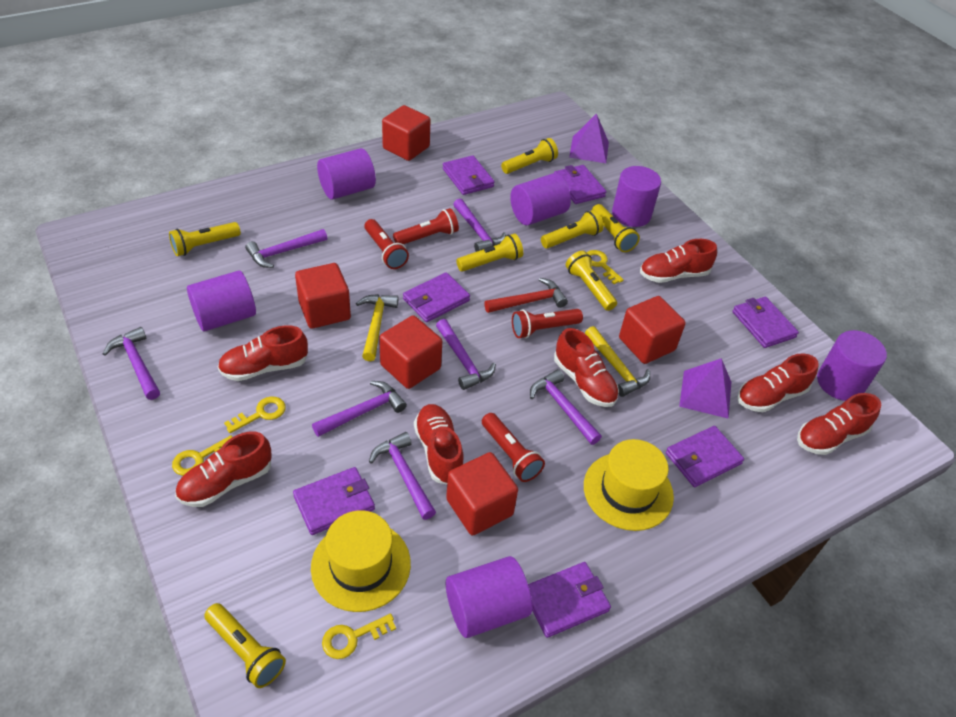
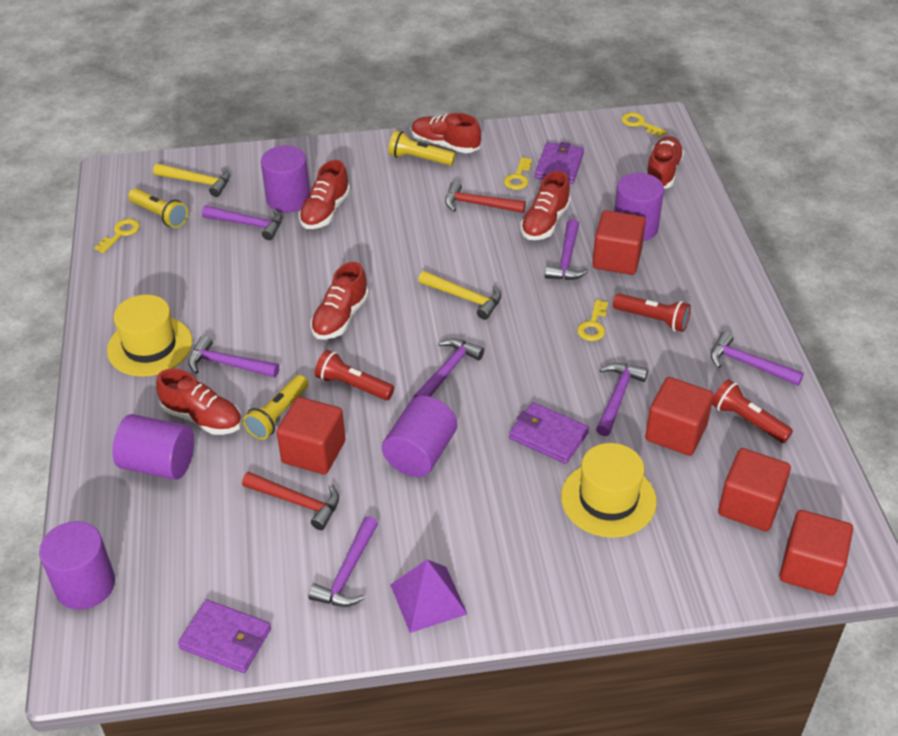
purple cylinder: 6 -> 5
purple pyramid: 2 -> 1
purple wallet: 7 -> 3
red flashlight: 4 -> 3
red hammer: 1 -> 2
red shoe: 7 -> 6
yellow flashlight: 7 -> 3

